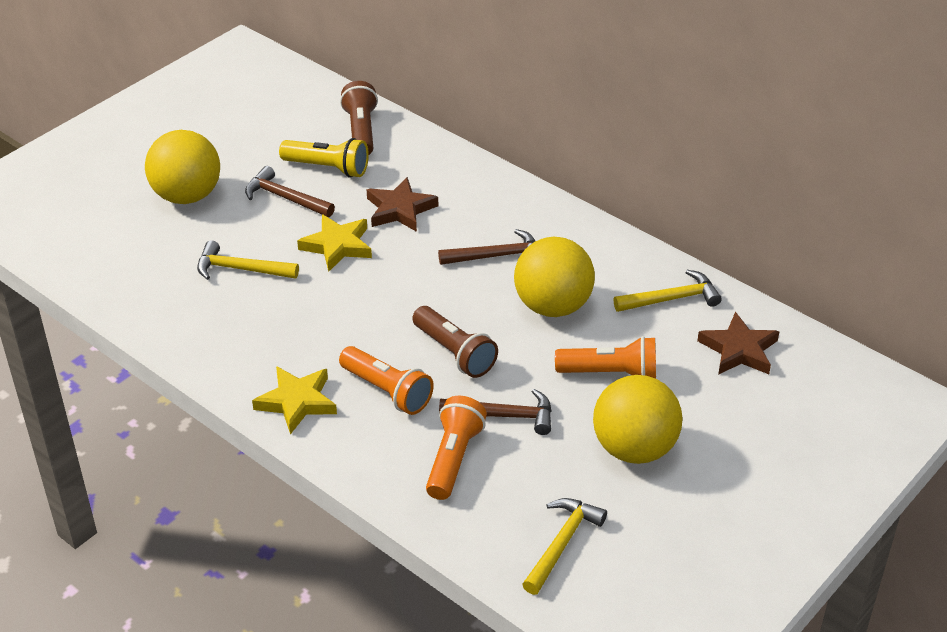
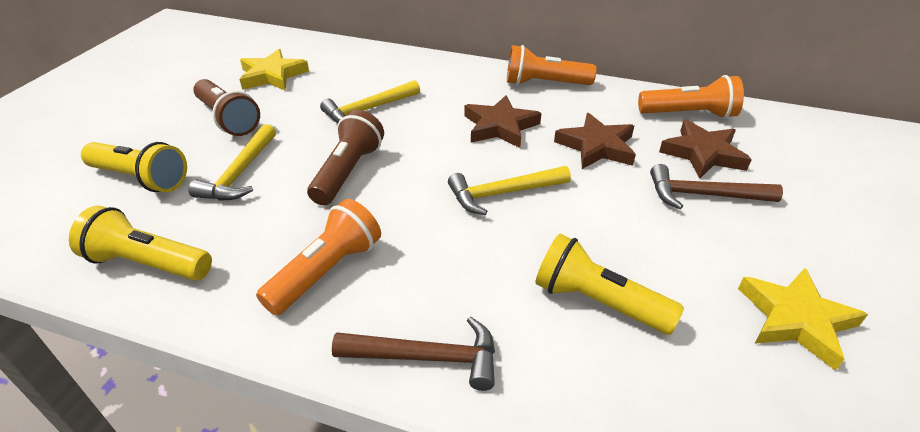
brown hammer: 3 -> 2
brown star: 2 -> 3
yellow ball: 3 -> 0
yellow flashlight: 1 -> 3

